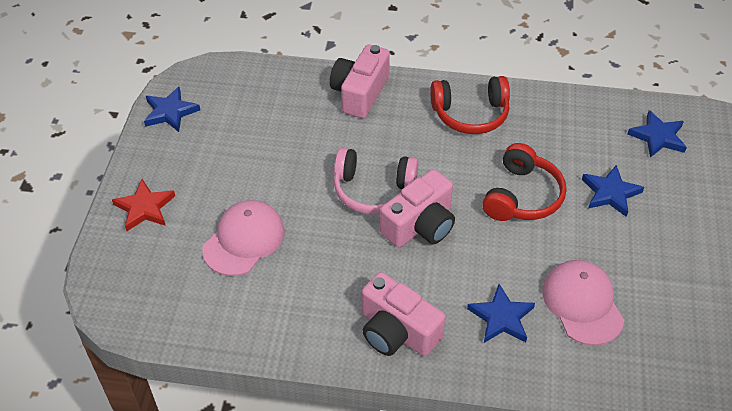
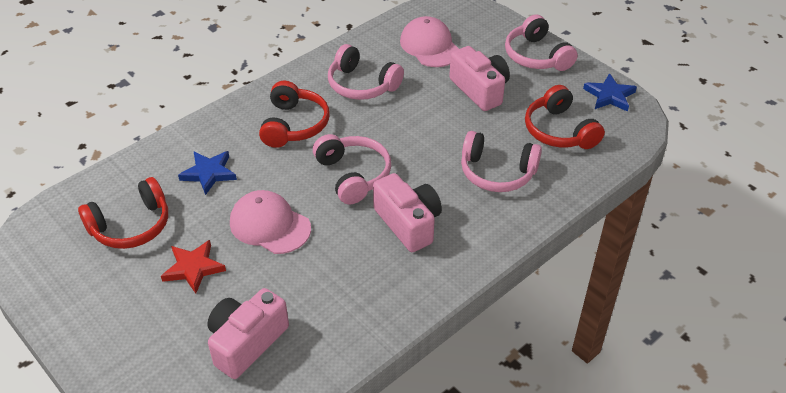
blue star: 4 -> 2
pink headphones: 1 -> 4
red headphones: 2 -> 3

